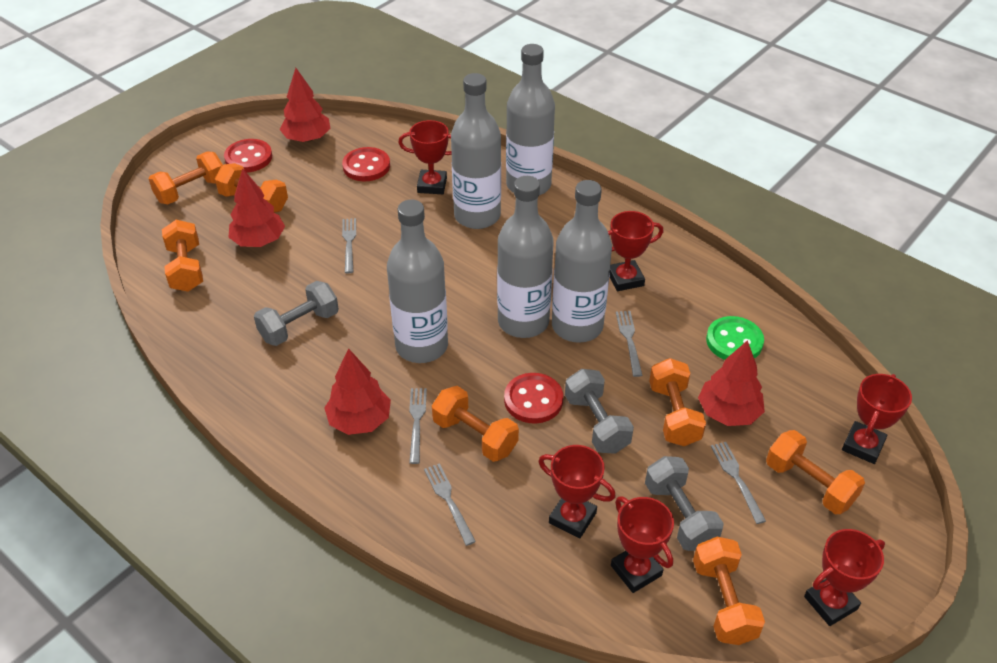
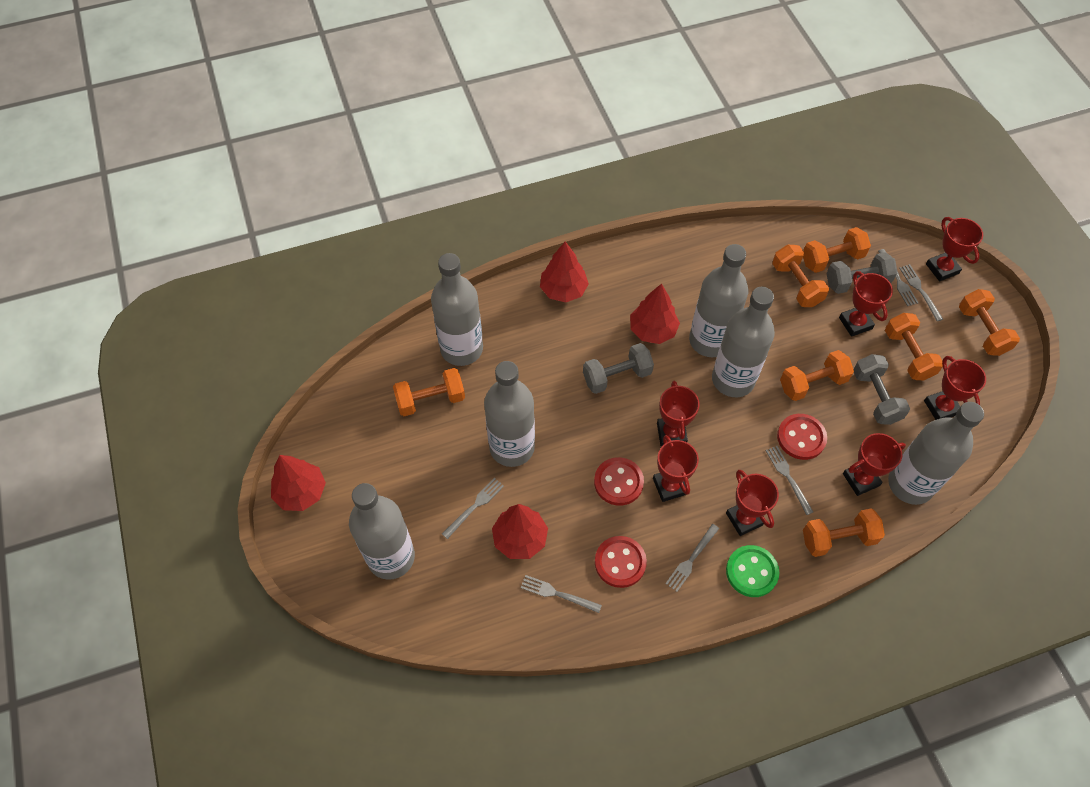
grey bottle: 5 -> 6
grey fork: 5 -> 6
red trophy: 6 -> 7

